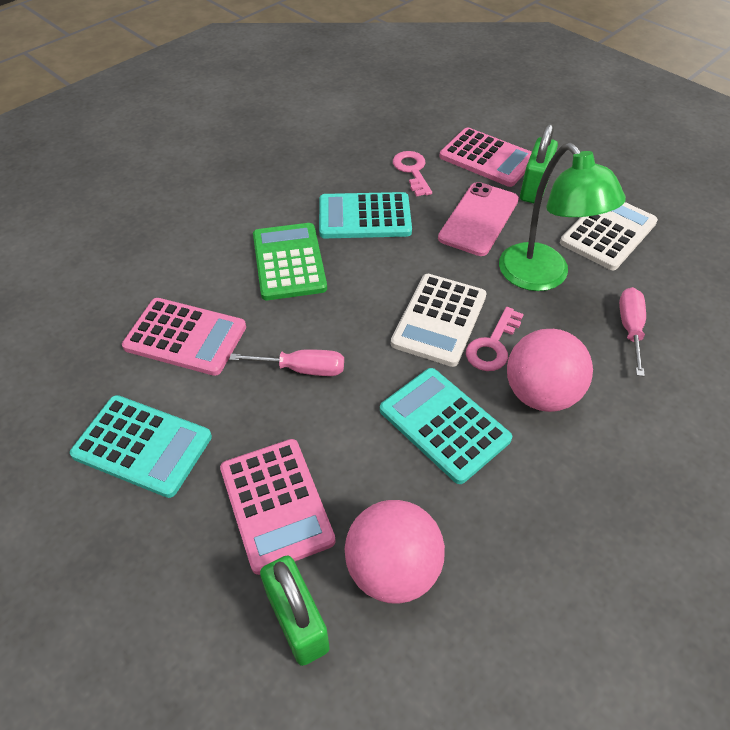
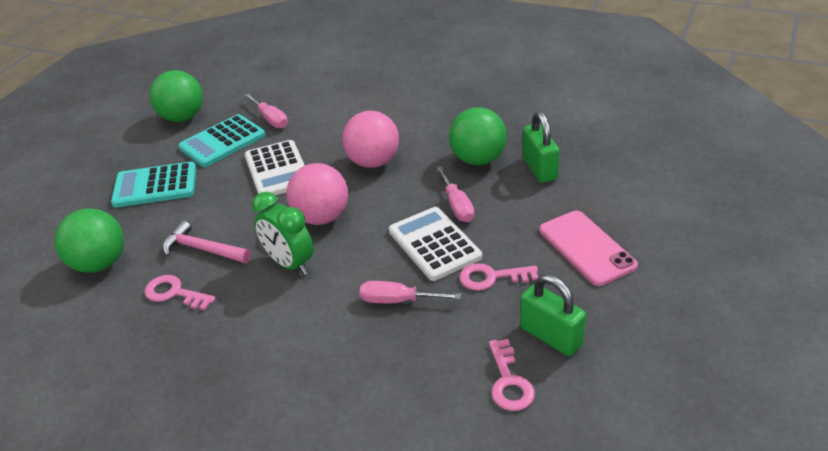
green ball: 0 -> 3
green calculator: 1 -> 0
green clock: 0 -> 1
green lamp: 1 -> 0
pink calculator: 3 -> 0
pink hammer: 0 -> 1
pink key: 2 -> 3
pink screwdriver: 2 -> 3
turquoise calculator: 3 -> 2

